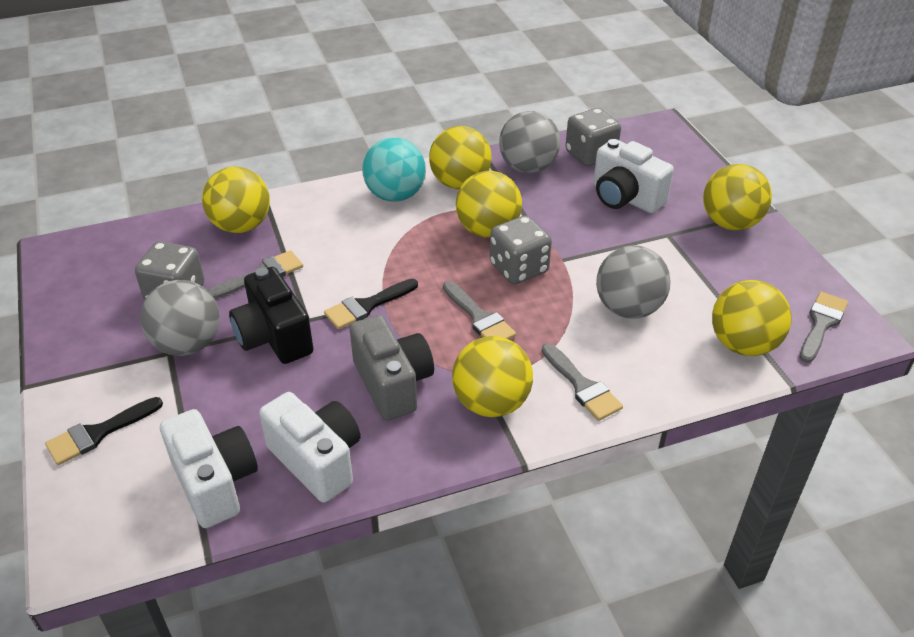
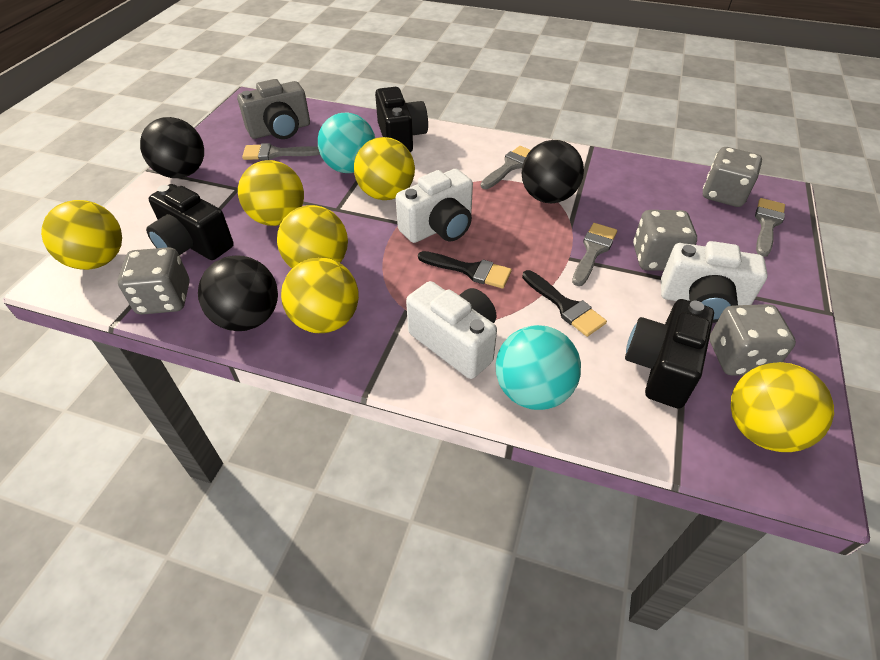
black ball: 0 -> 3
black camera: 1 -> 3
grey ball: 3 -> 0
grey dice: 3 -> 4
turquoise ball: 1 -> 2

